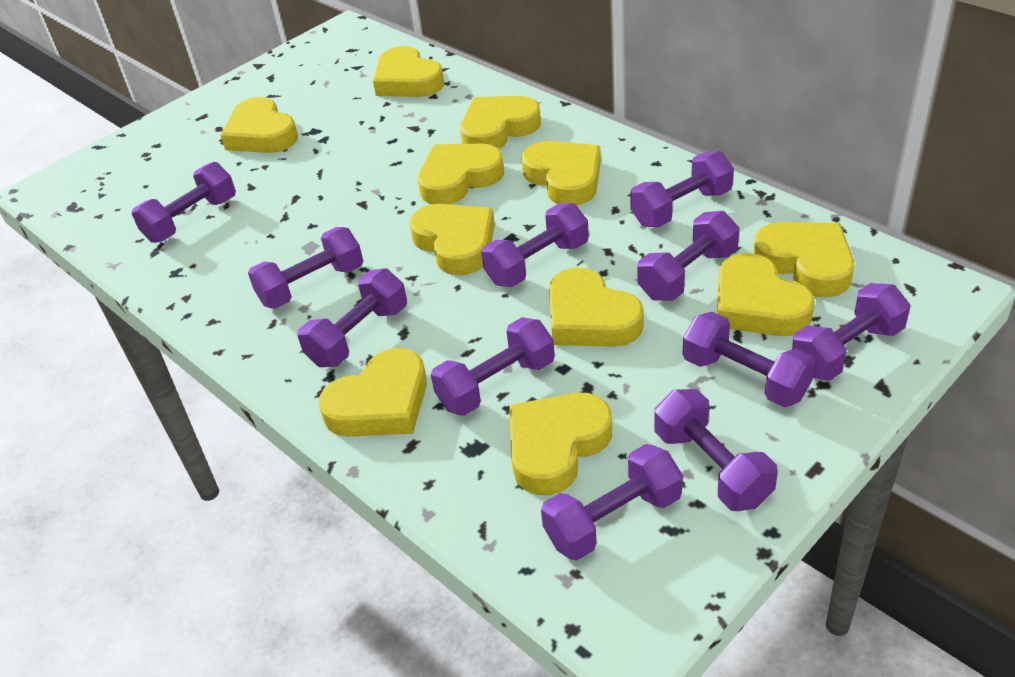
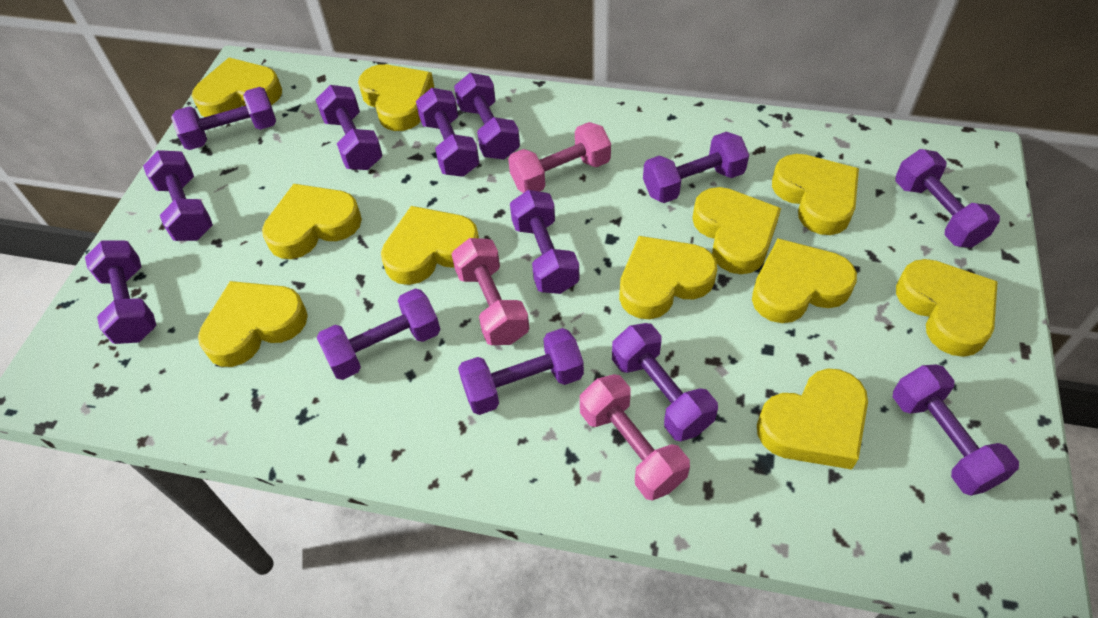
pink dumbbell: 0 -> 3
purple dumbbell: 11 -> 13

